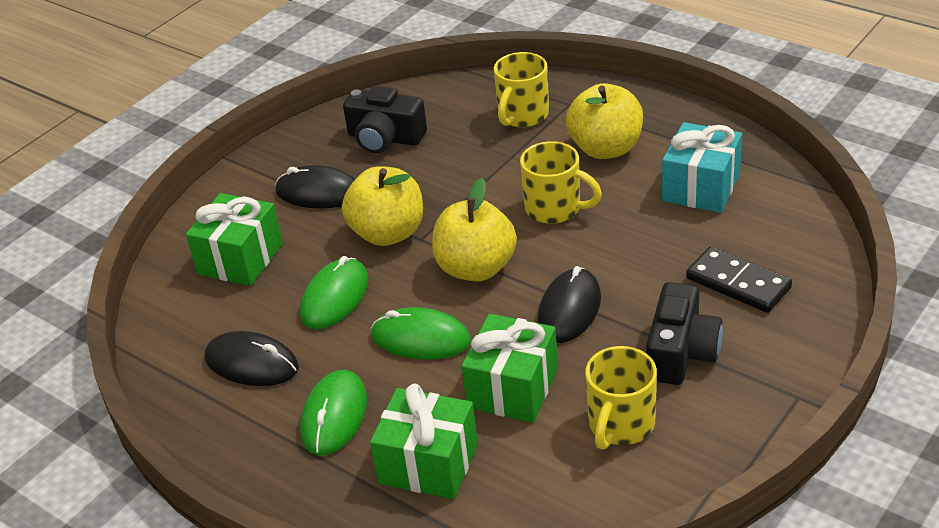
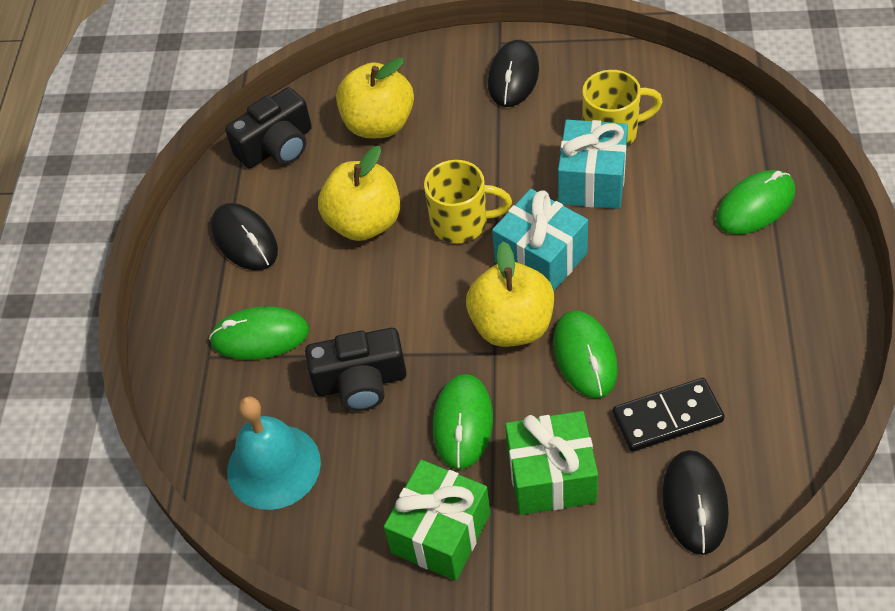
green gift: 3 -> 2
green mouse: 3 -> 4
turquoise bell: 0 -> 1
turquoise gift: 1 -> 2
yellow mug: 3 -> 2

